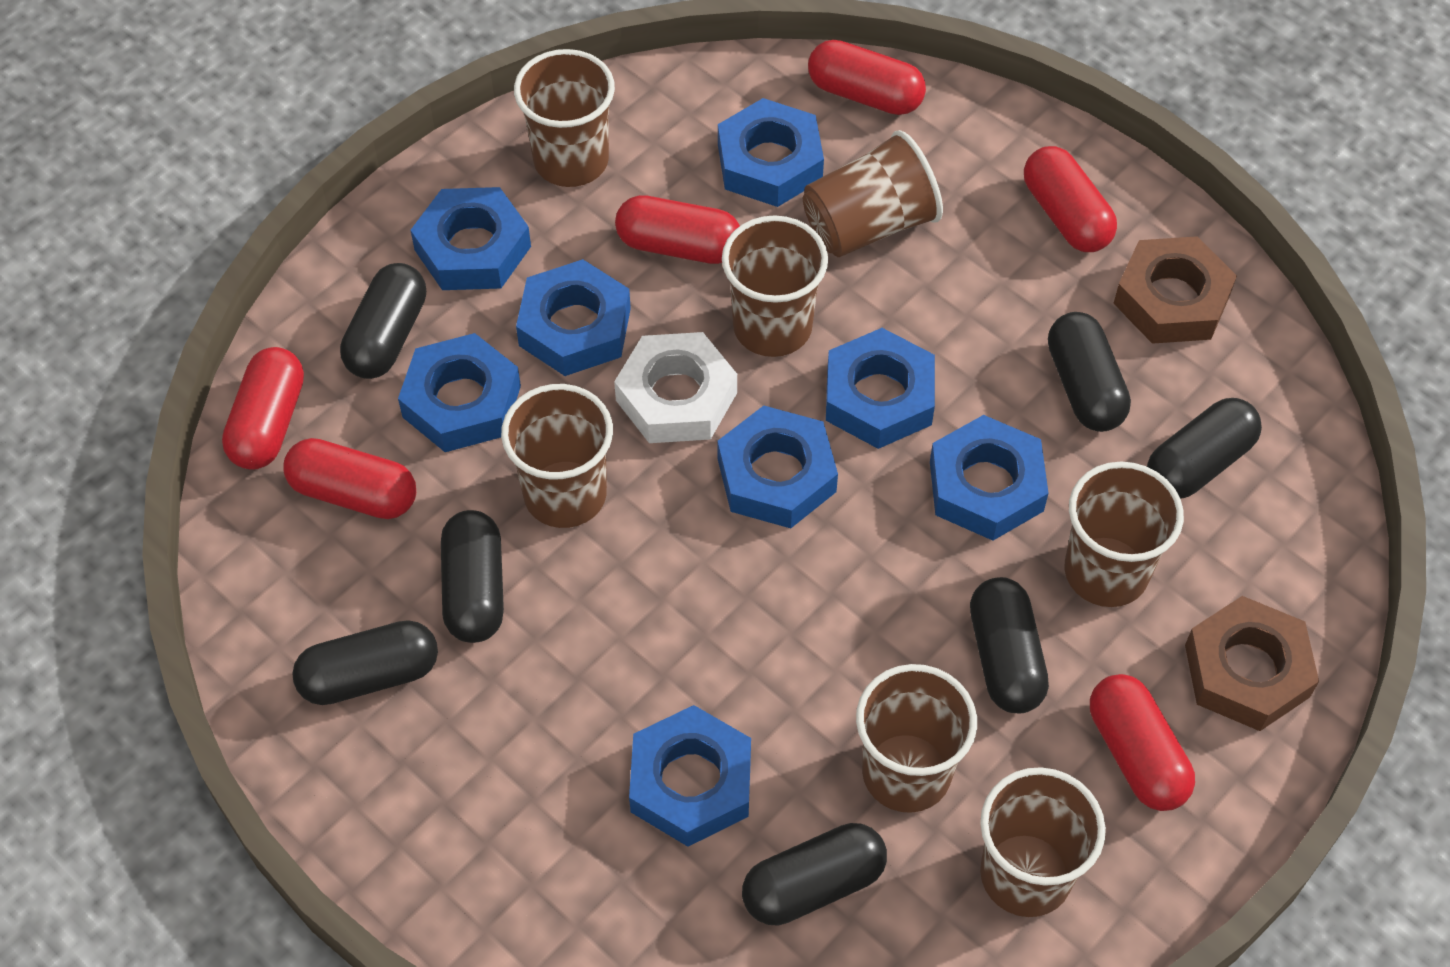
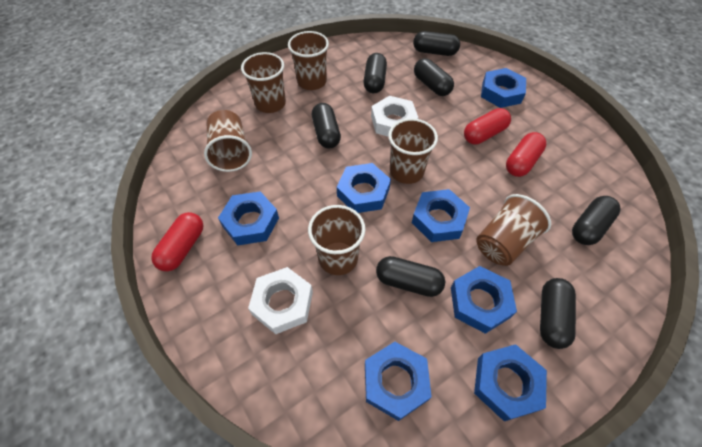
blue nut: 8 -> 7
brown cup: 7 -> 6
brown nut: 2 -> 0
red capsule: 6 -> 3
white nut: 1 -> 2

